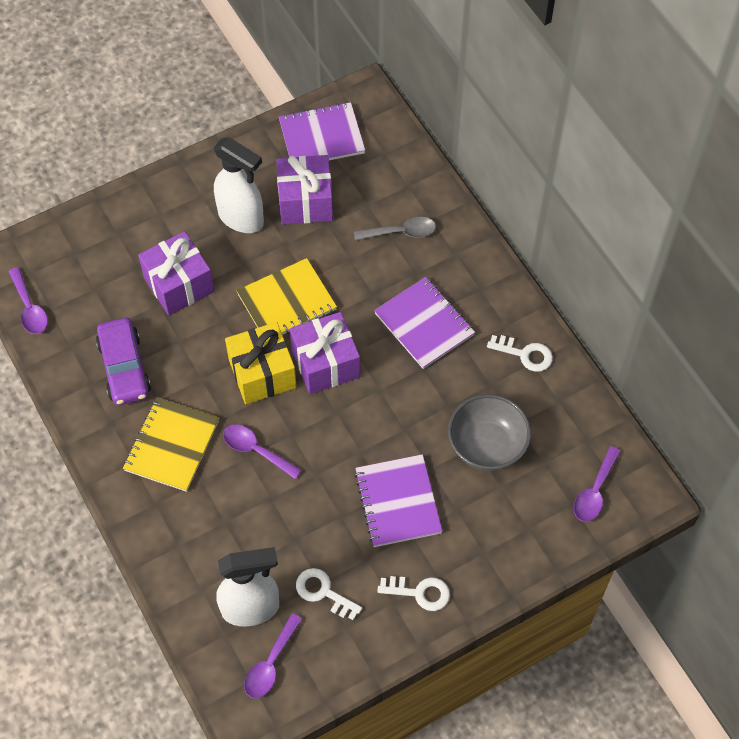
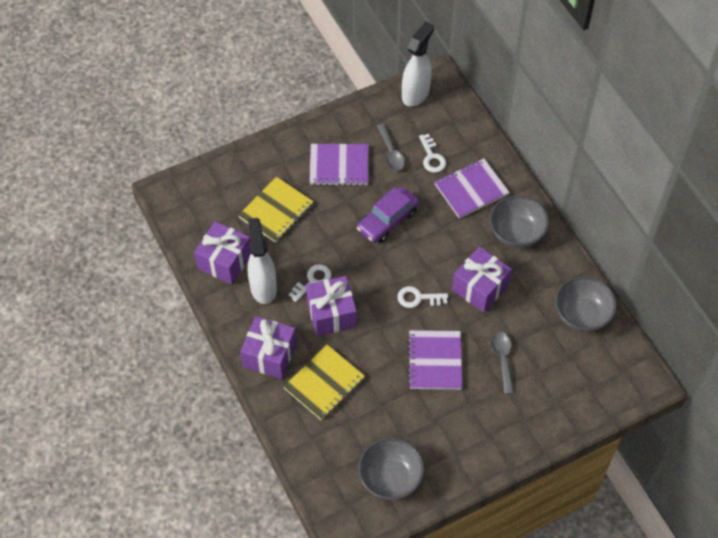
grey bowl: 1 -> 3
grey spoon: 1 -> 2
purple gift: 3 -> 4
purple spoon: 4 -> 0
yellow gift: 1 -> 0

